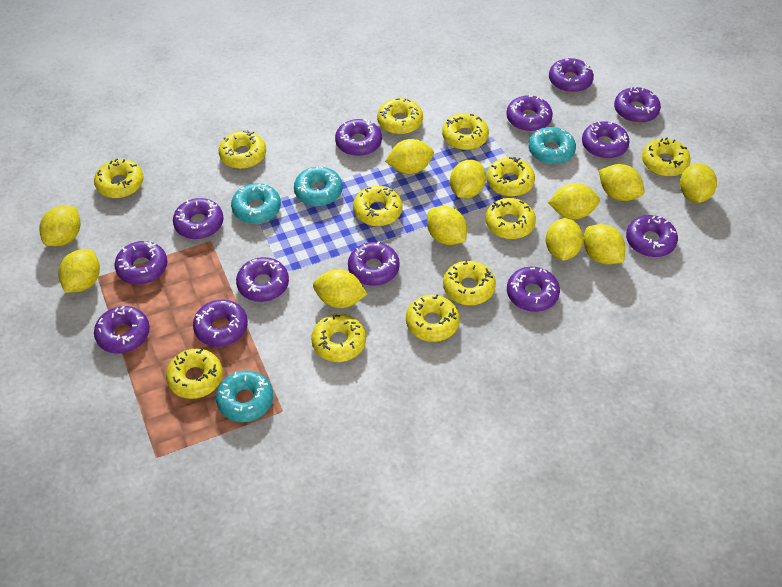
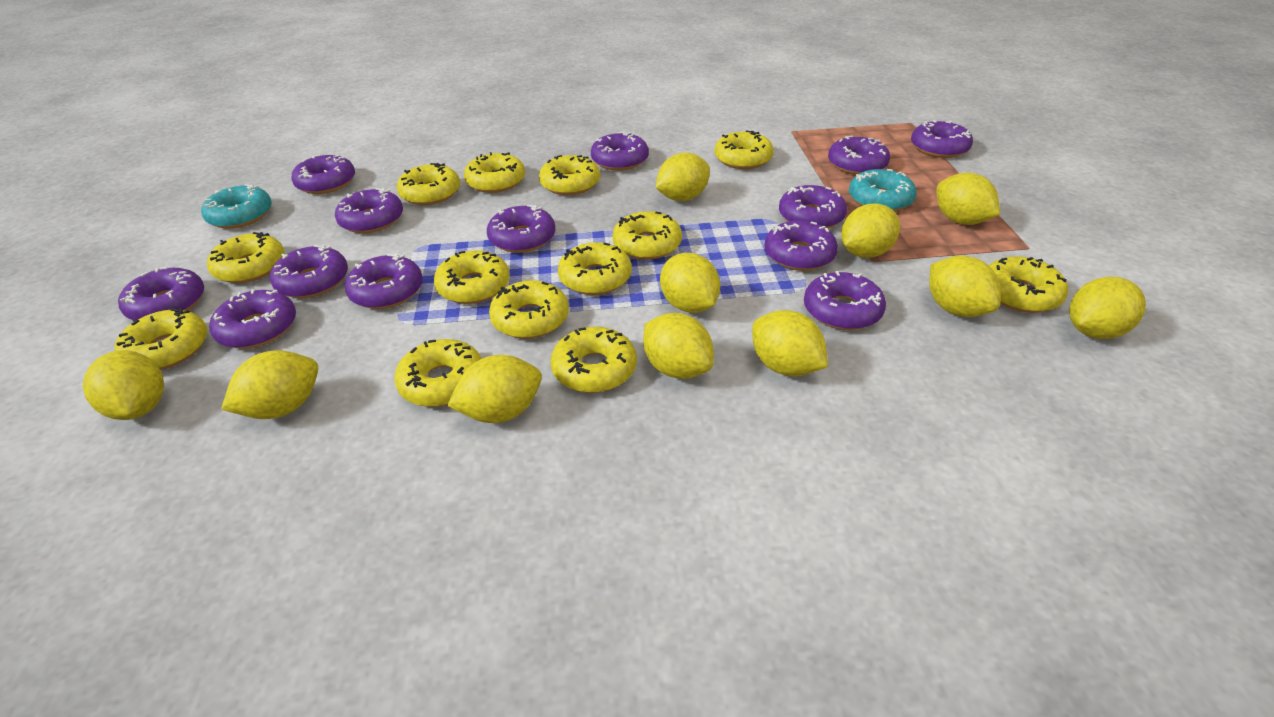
turquoise donut: 4 -> 2
yellow donut: 12 -> 13

